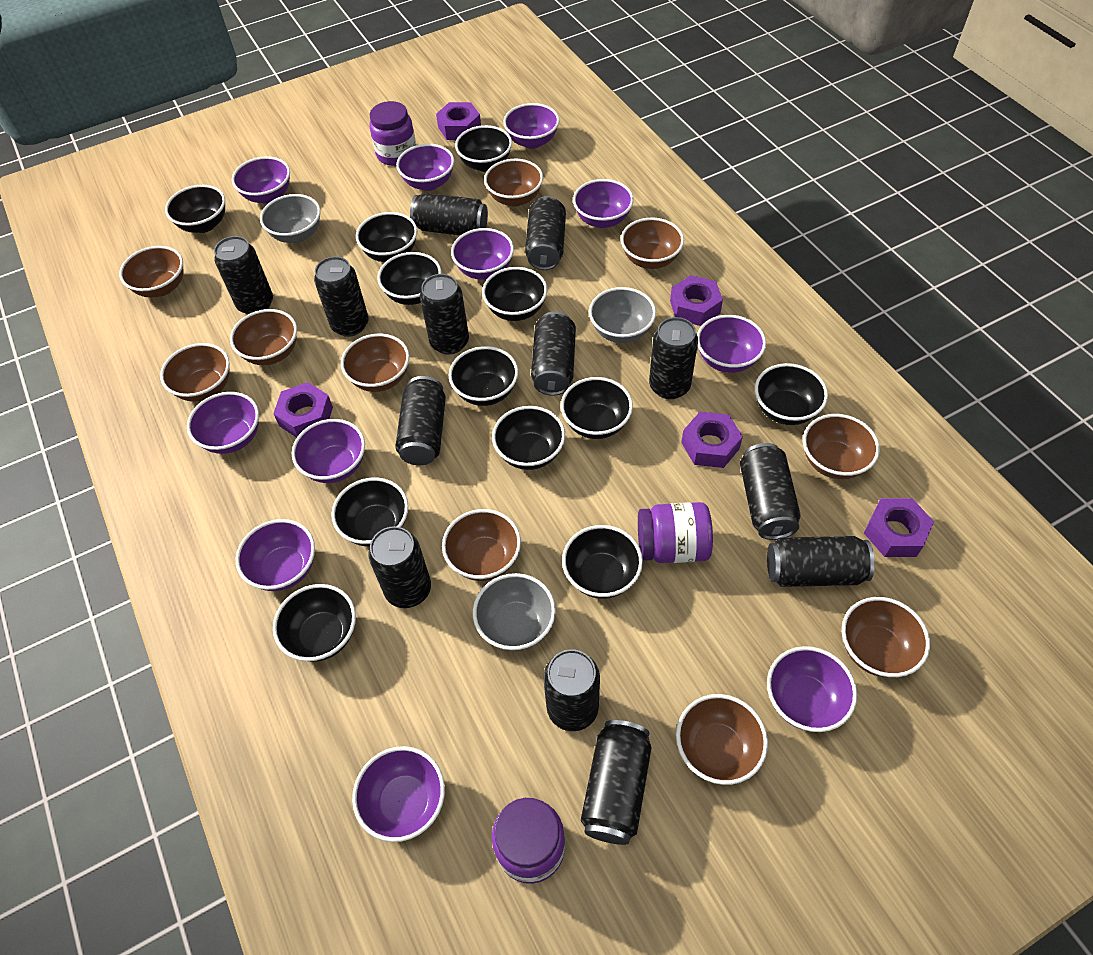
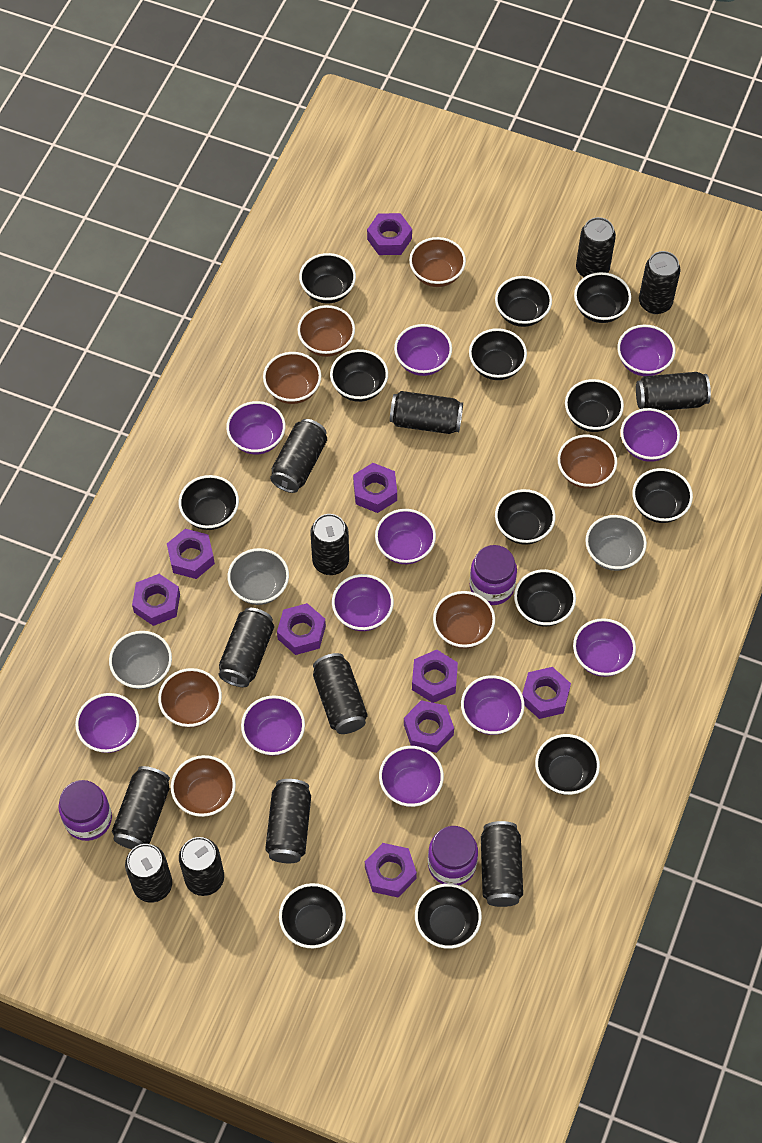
black bowl: 12 -> 13
brown bowl: 10 -> 7
purple nut: 5 -> 9

